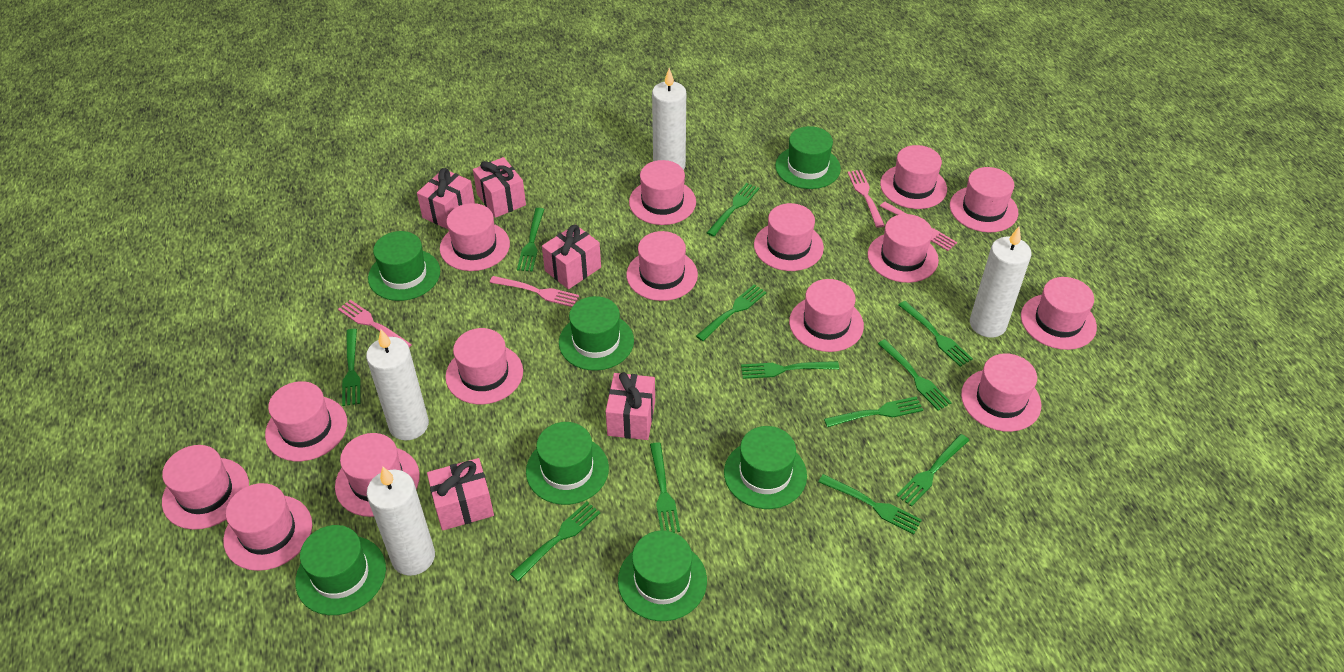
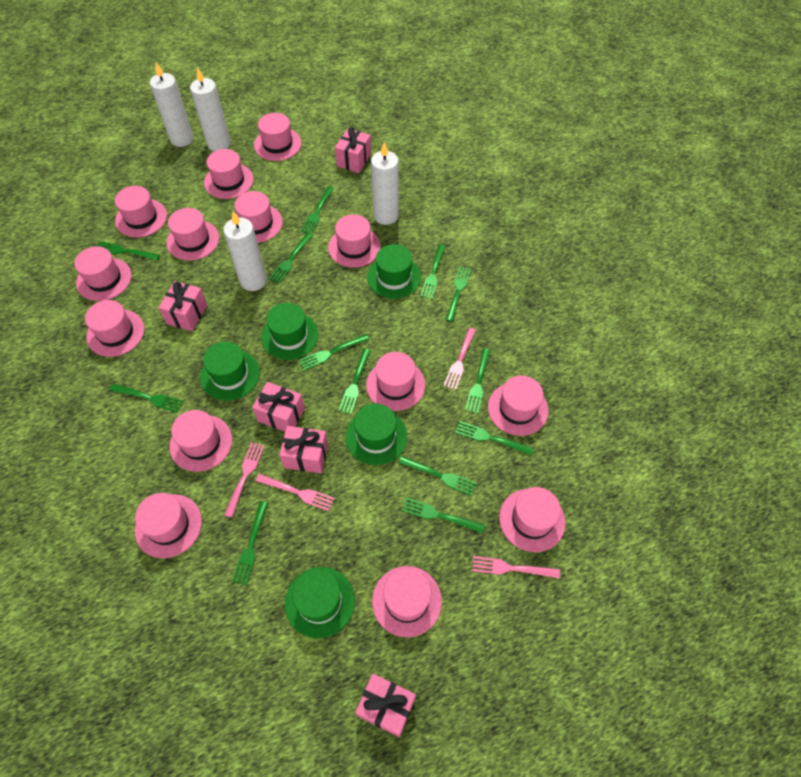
green fork: 12 -> 13
green hat: 7 -> 5
pink hat: 15 -> 14

